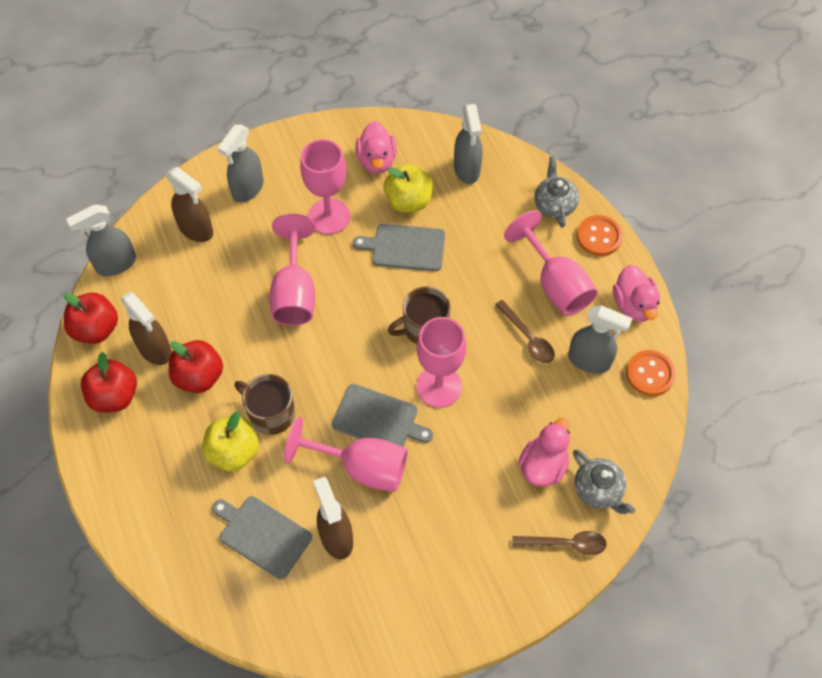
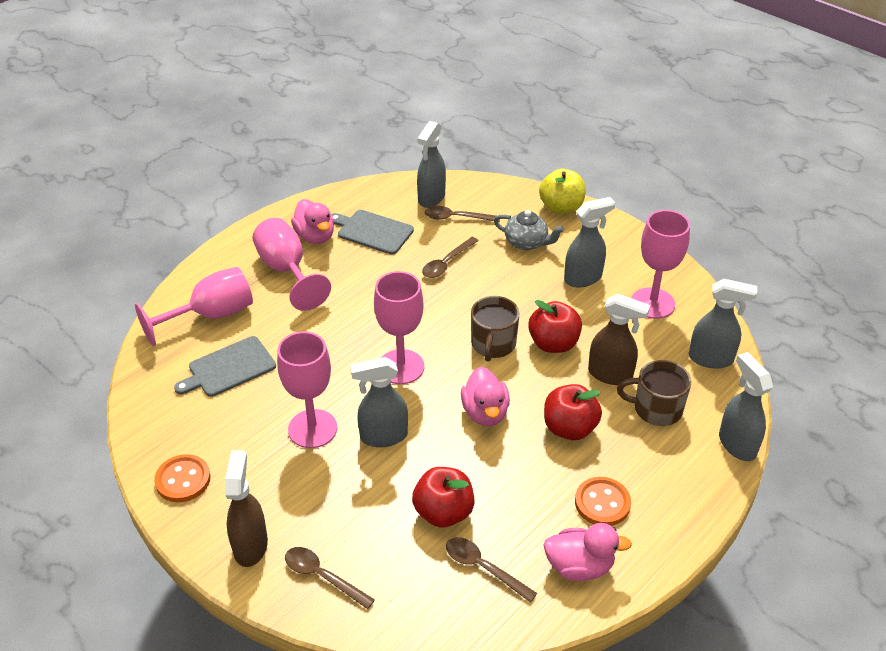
brown spoon: 2 -> 4
brown spray bottle: 3 -> 2
grey cutting board: 3 -> 2
grey spray bottle: 4 -> 5
grey teapot: 2 -> 1
yellow apple: 2 -> 1

